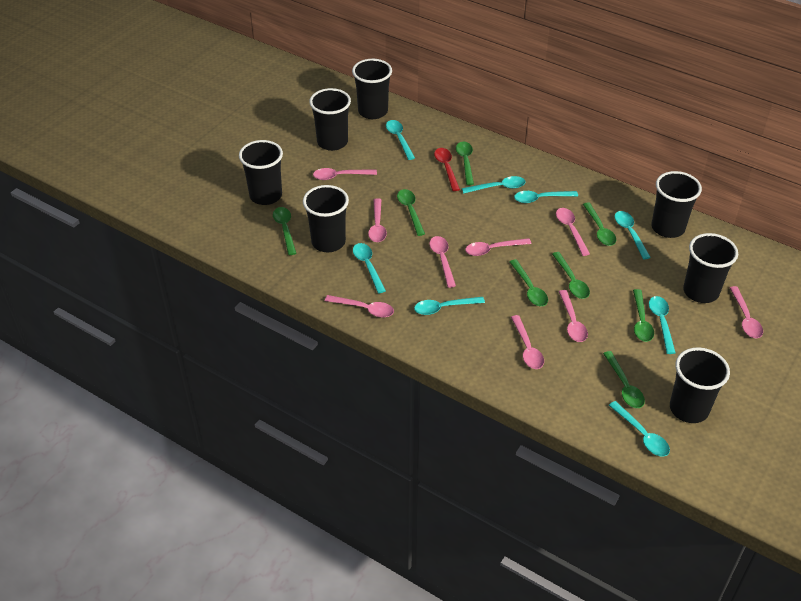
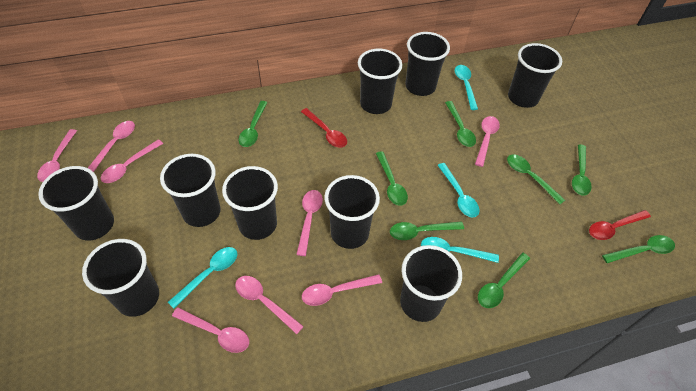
black cup: 7 -> 9
pink spoon: 9 -> 8
red spoon: 1 -> 2
turquoise spoon: 8 -> 4

